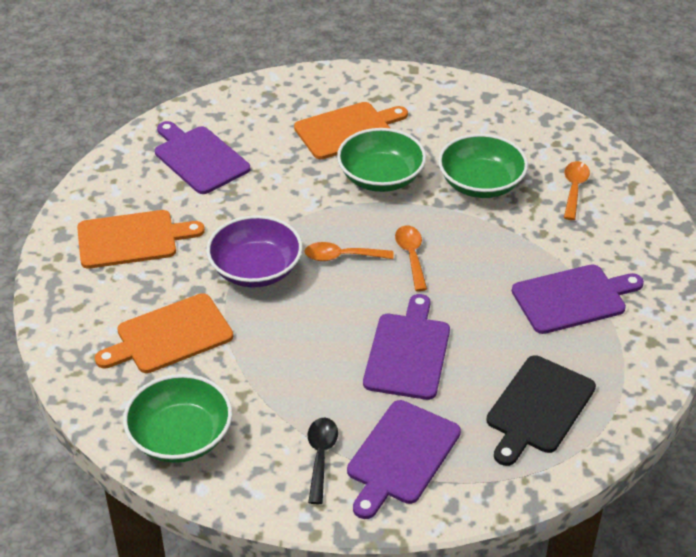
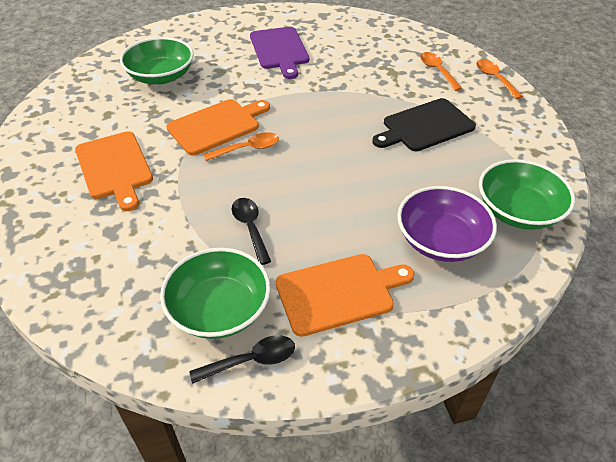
black spoon: 1 -> 2
purple cutting board: 4 -> 1

